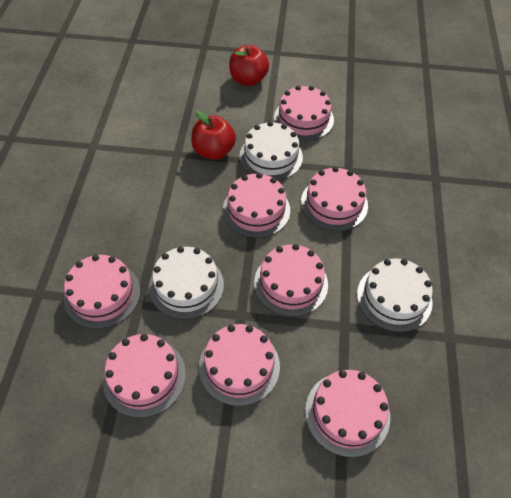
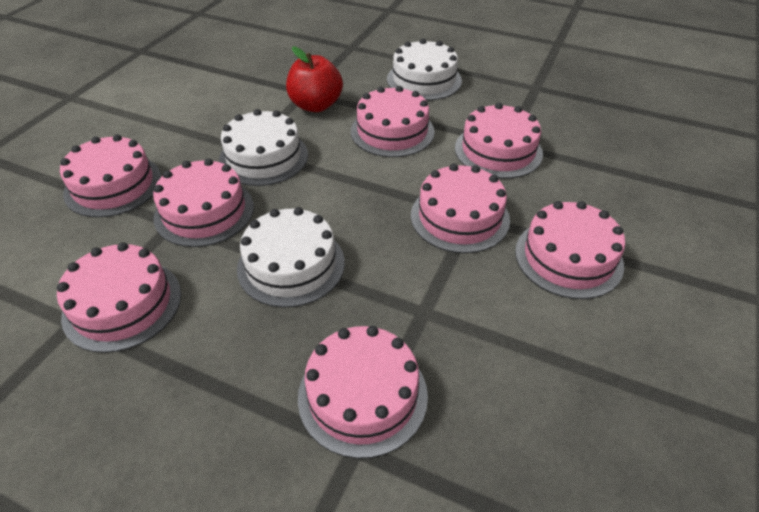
red apple: 2 -> 1

